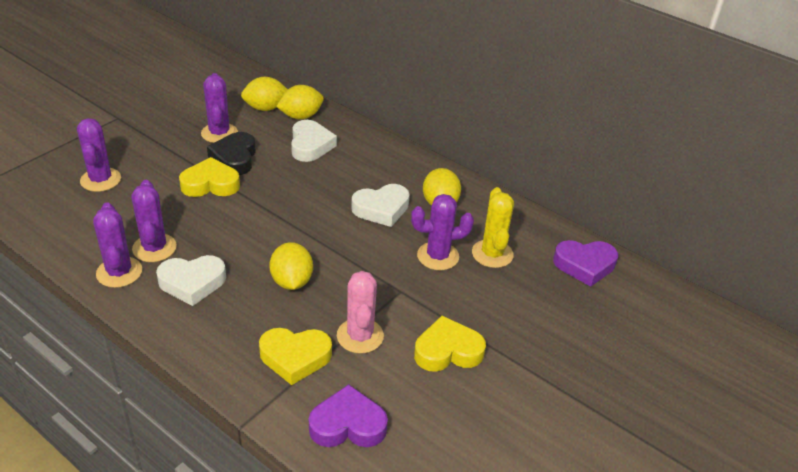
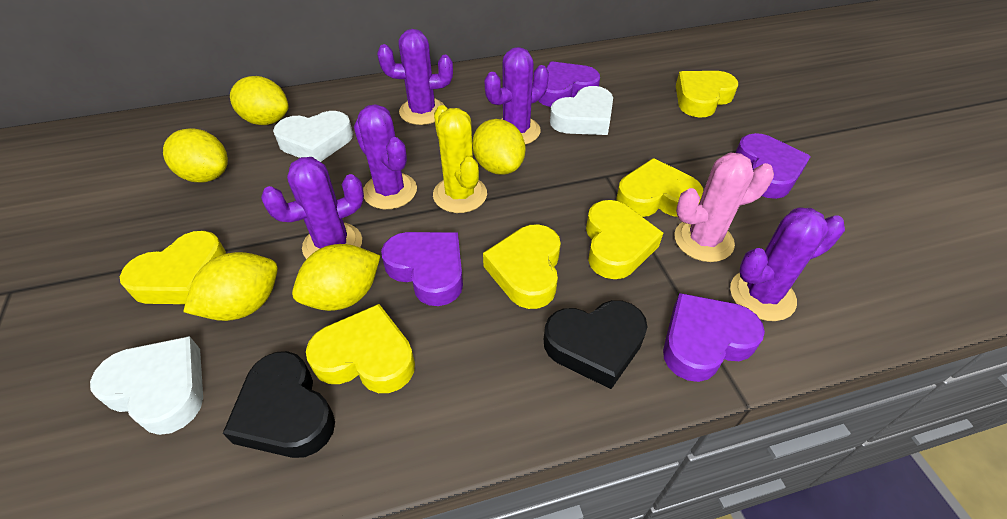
black heart: 1 -> 2
purple heart: 2 -> 4
yellow heart: 3 -> 6
yellow lemon: 4 -> 5

